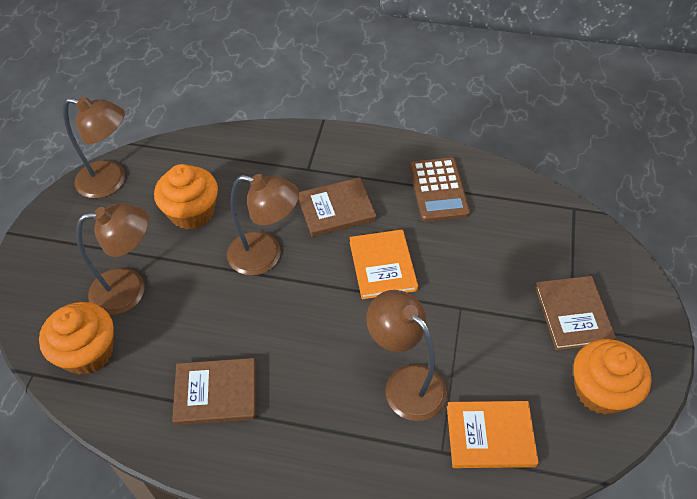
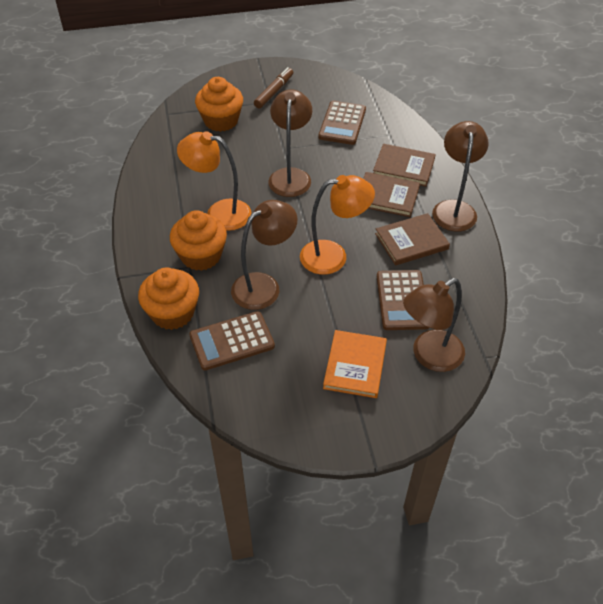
brown calculator: 1 -> 3
brown marker: 0 -> 1
orange book: 2 -> 1
orange lamp: 0 -> 2

